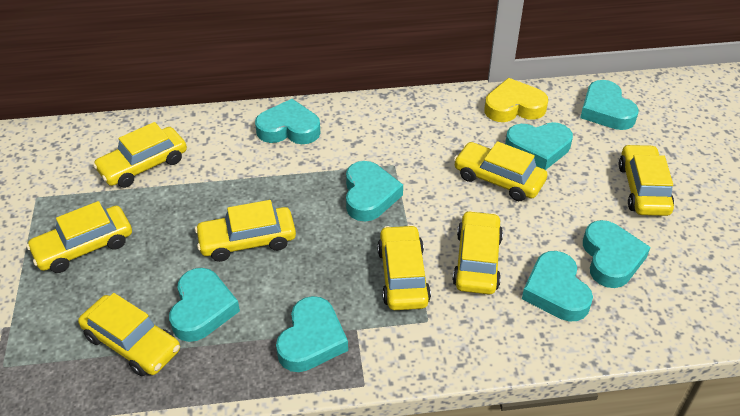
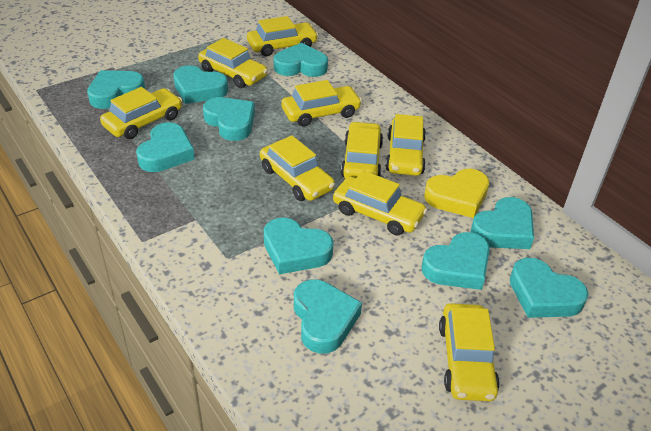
turquoise heart: 8 -> 10
yellow car: 8 -> 9

